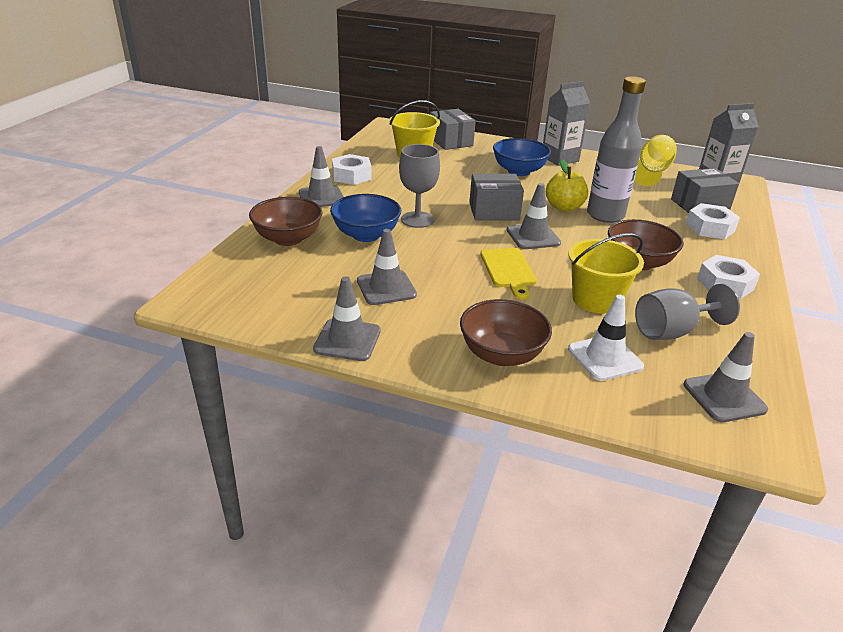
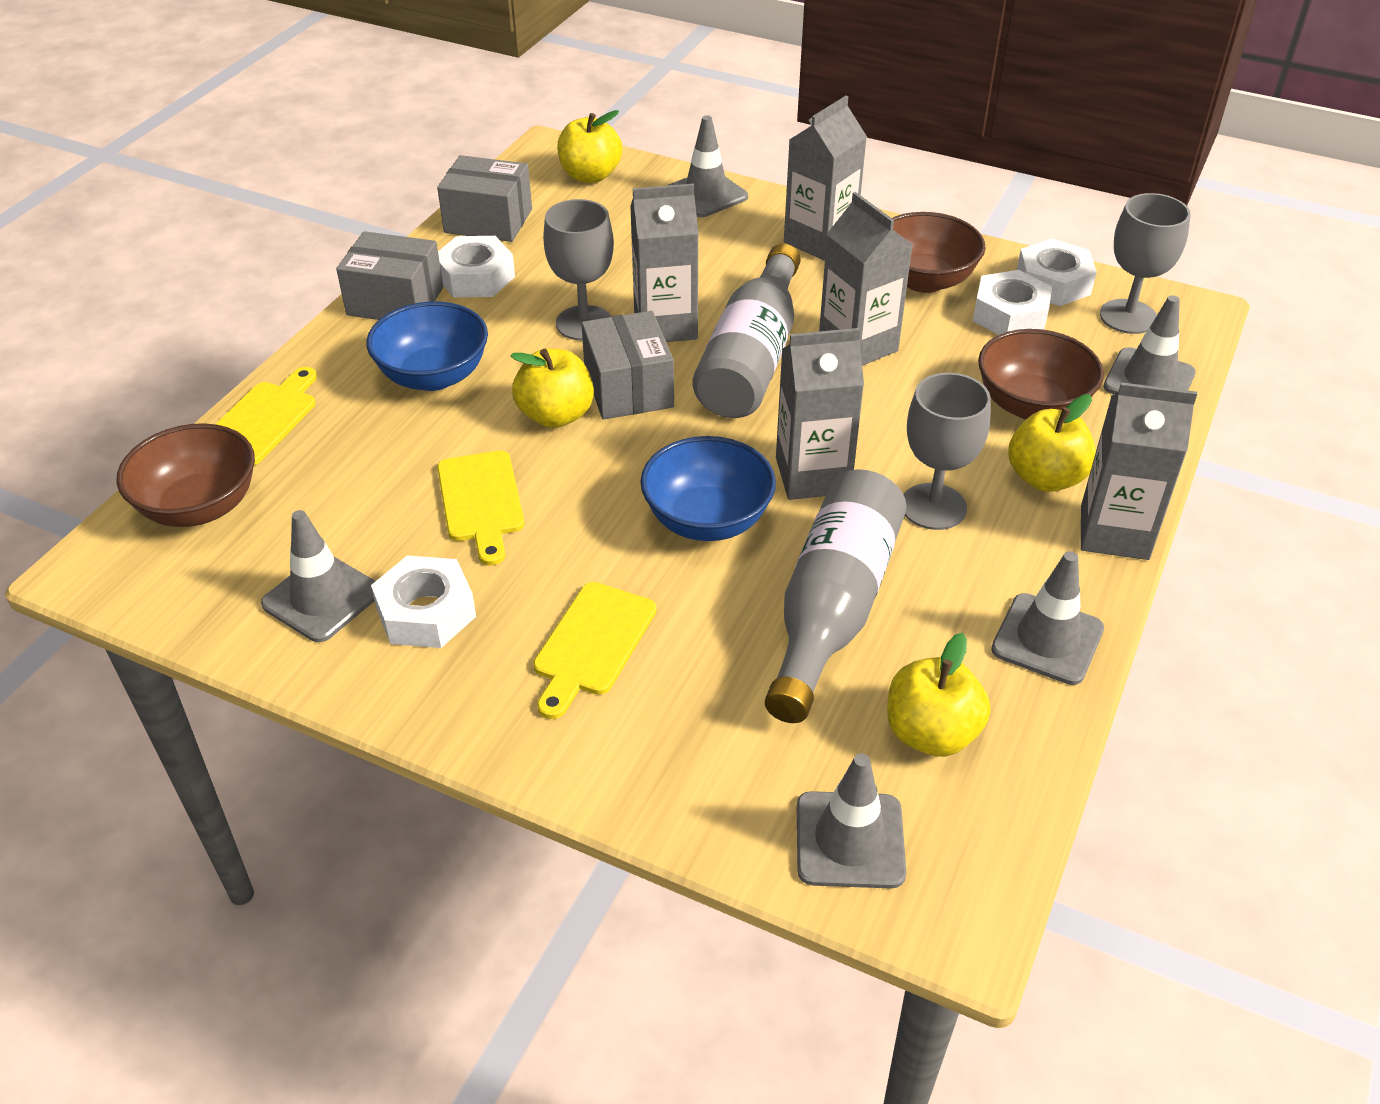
grey bottle: 1 -> 2
grey carton: 2 -> 5
grey goblet: 2 -> 3
white nut: 3 -> 4
white traffic cone: 1 -> 0
yellow apple: 1 -> 4
yellow bucket: 2 -> 0
yellow cutting board: 1 -> 3
yellow goblet: 1 -> 0

